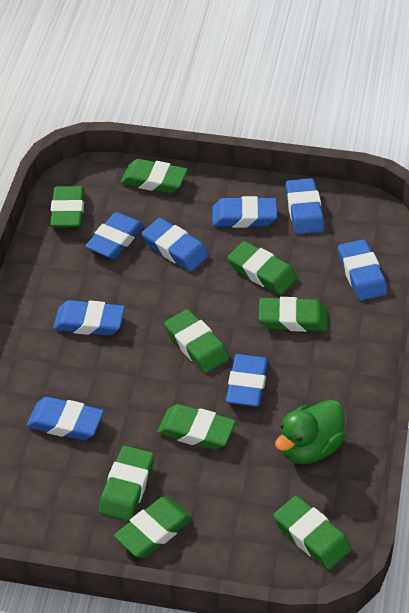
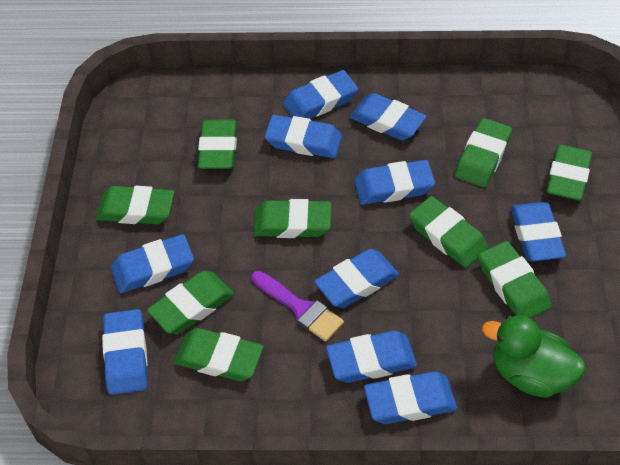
blue eraser: 8 -> 10
purple brush: 0 -> 1

